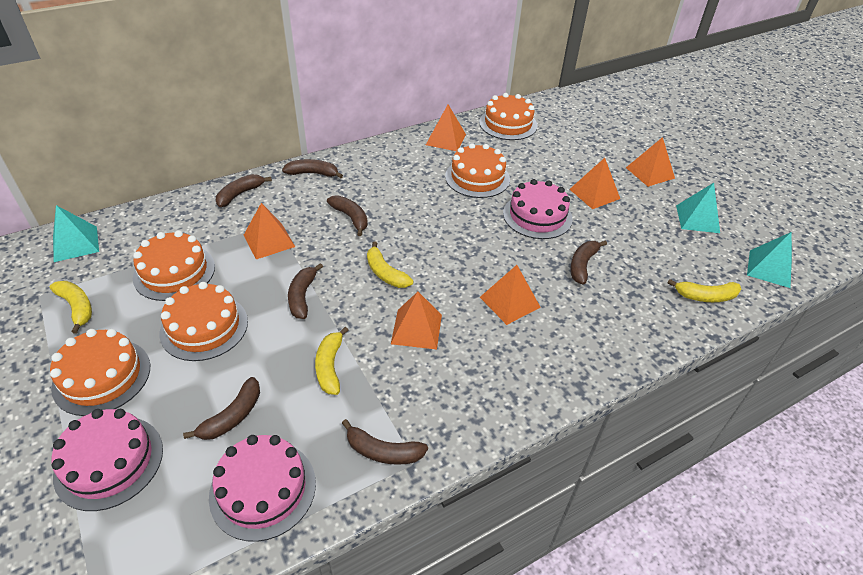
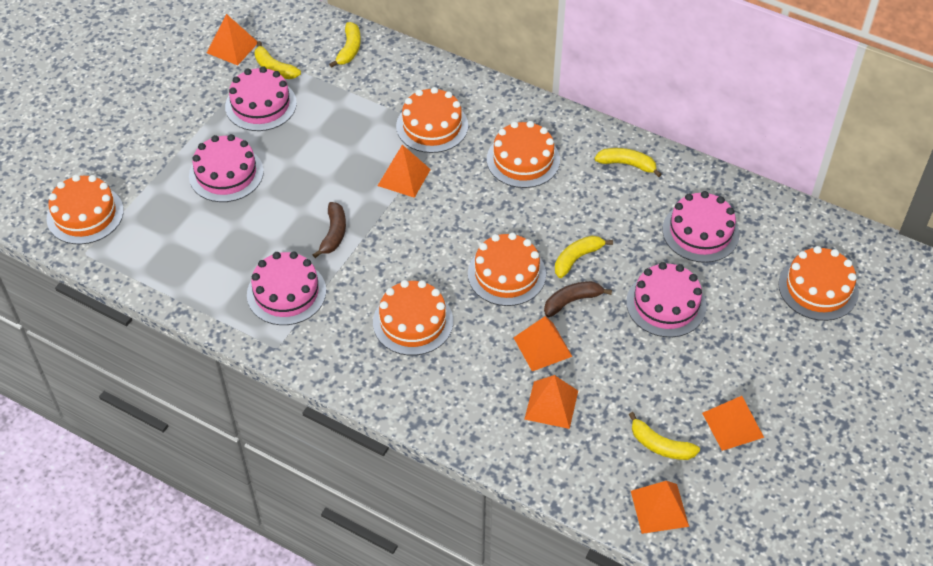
brown banana: 7 -> 2
orange cake: 5 -> 6
pink cake: 3 -> 5
turquoise pyramid: 3 -> 0
yellow banana: 4 -> 5

